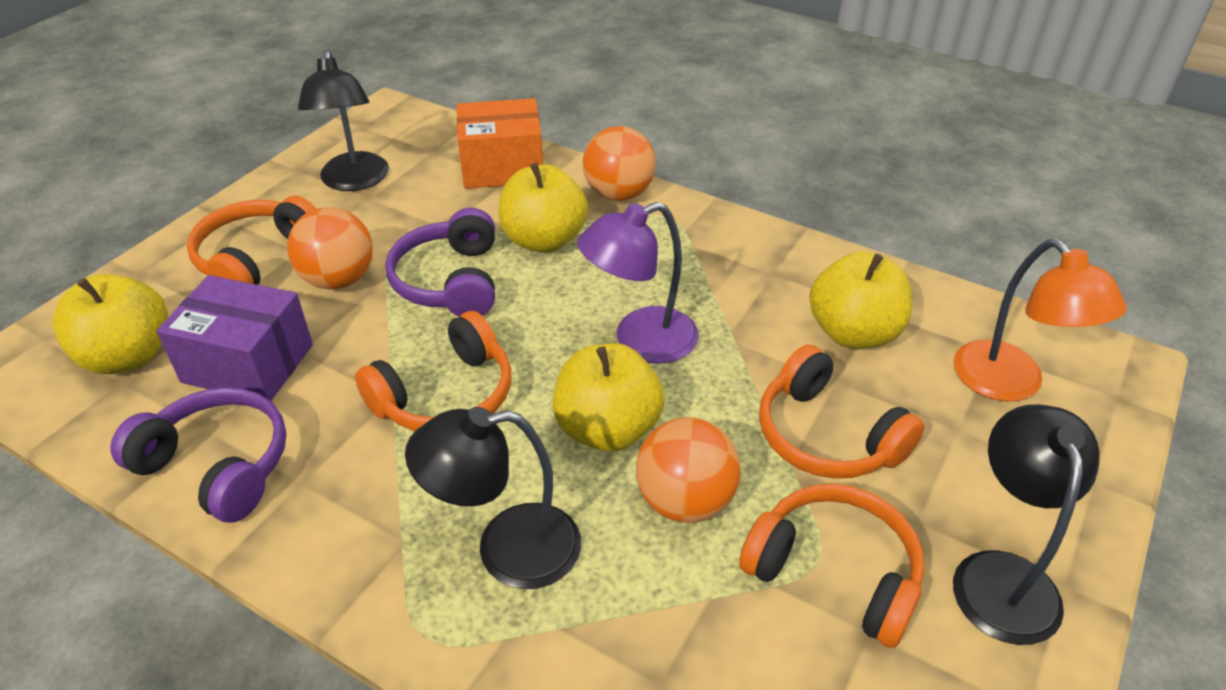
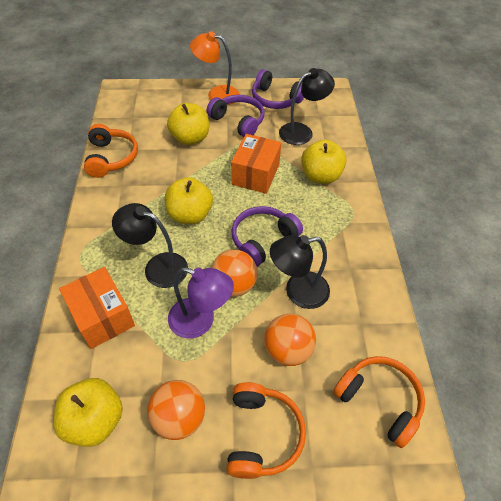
orange box: 1 -> 2
orange headphones: 4 -> 3
purple box: 1 -> 0
purple headphones: 2 -> 3

